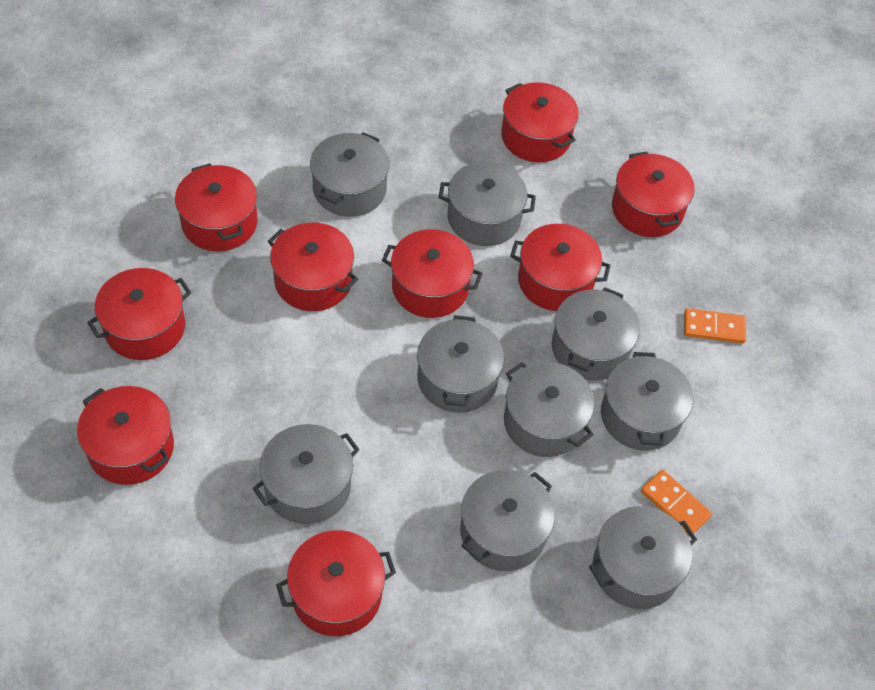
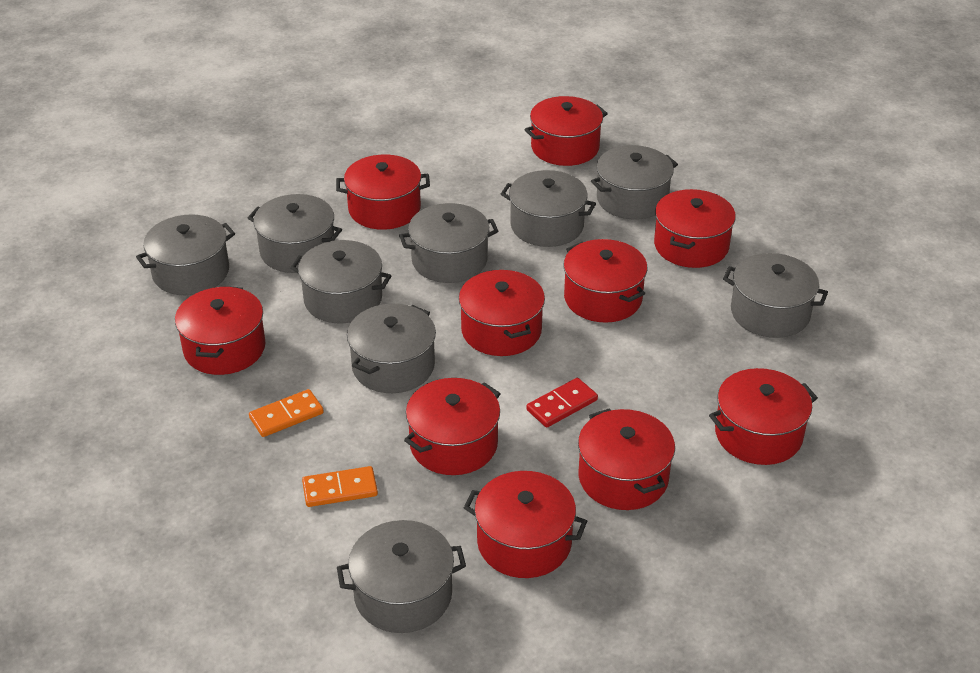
red domino: 0 -> 1
red pot: 9 -> 10

